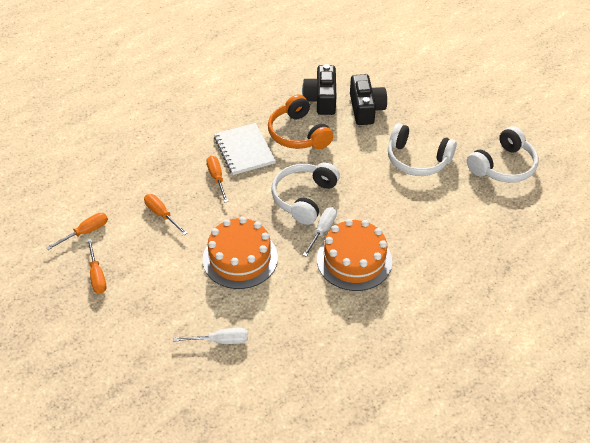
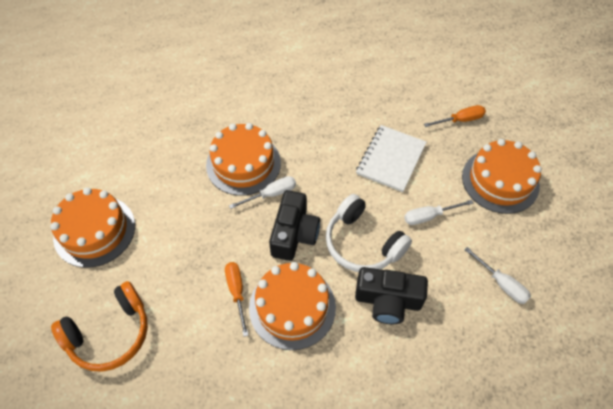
orange cake: 2 -> 4
orange screwdriver: 4 -> 2
white headphones: 3 -> 1
white screwdriver: 2 -> 3

